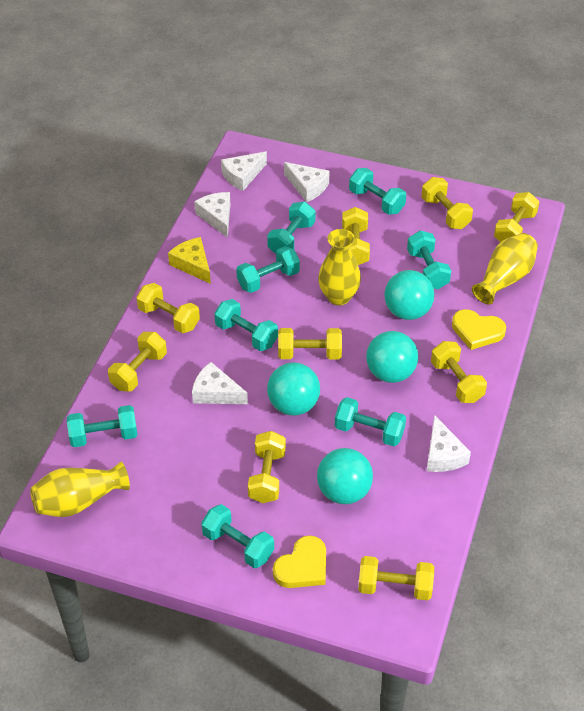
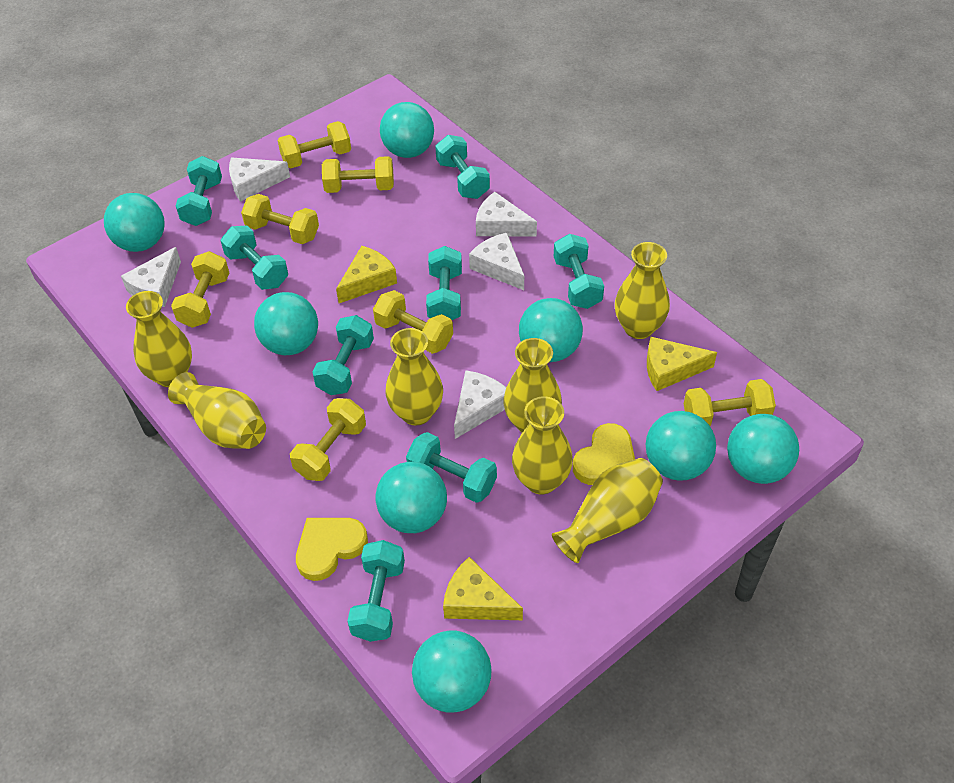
turquoise ball: 4 -> 8
yellow cheese: 1 -> 3
yellow dumbbell: 9 -> 7
yellow vase: 3 -> 7

